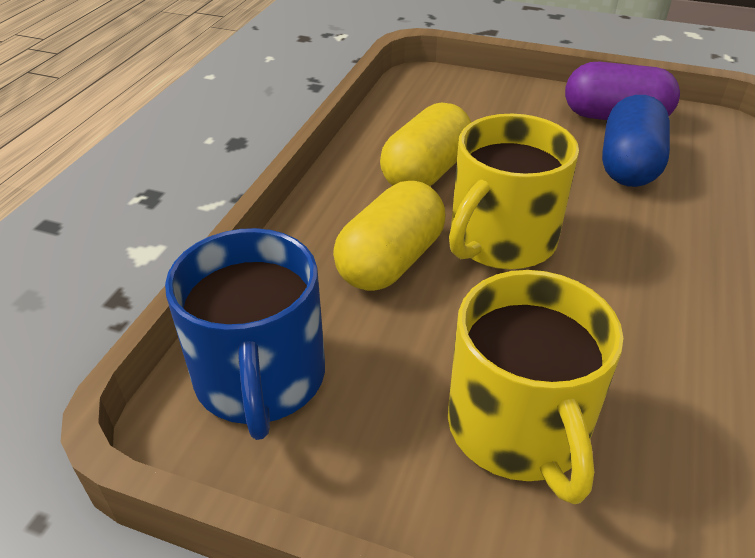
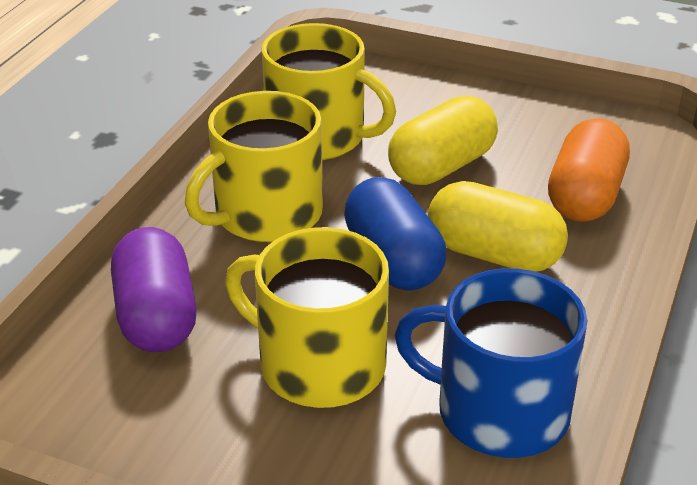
orange capsule: 0 -> 1
yellow mug: 2 -> 3

